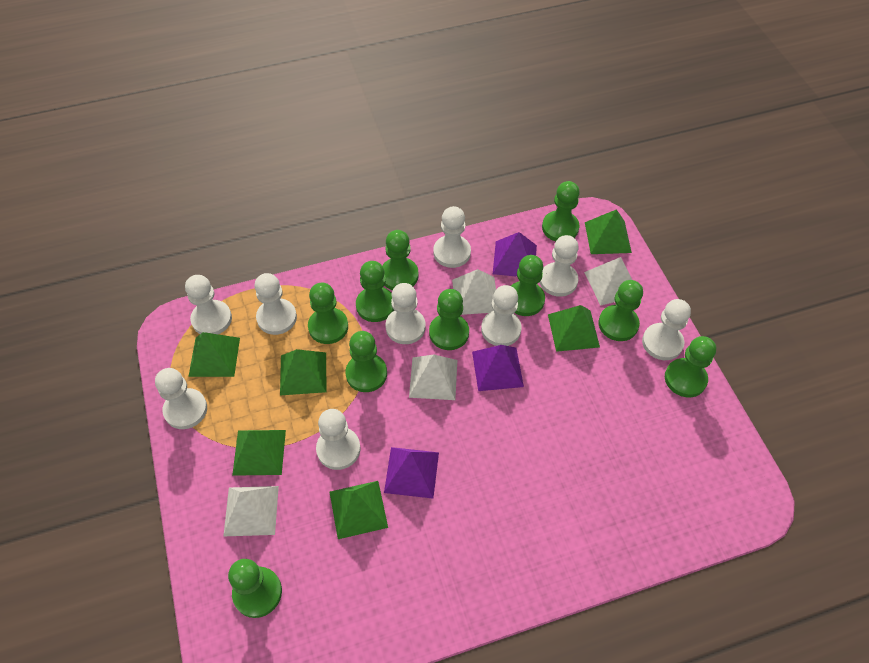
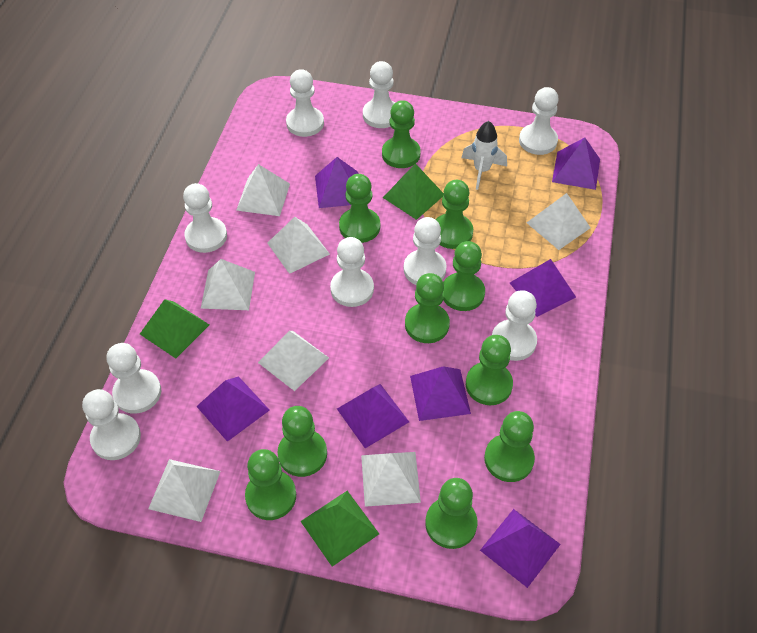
green pyramid: 6 -> 3
purple pyramid: 3 -> 7
white pyramid: 4 -> 7
white rocket: 0 -> 1

